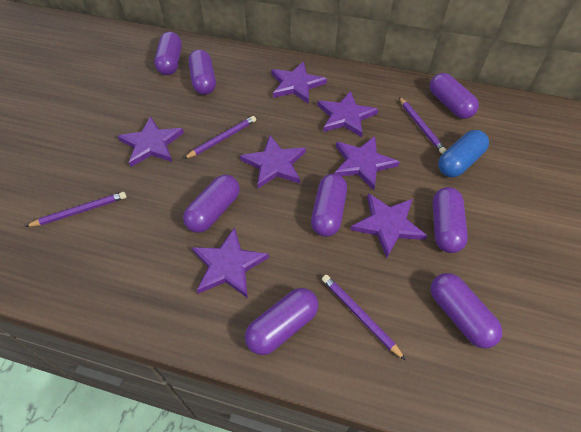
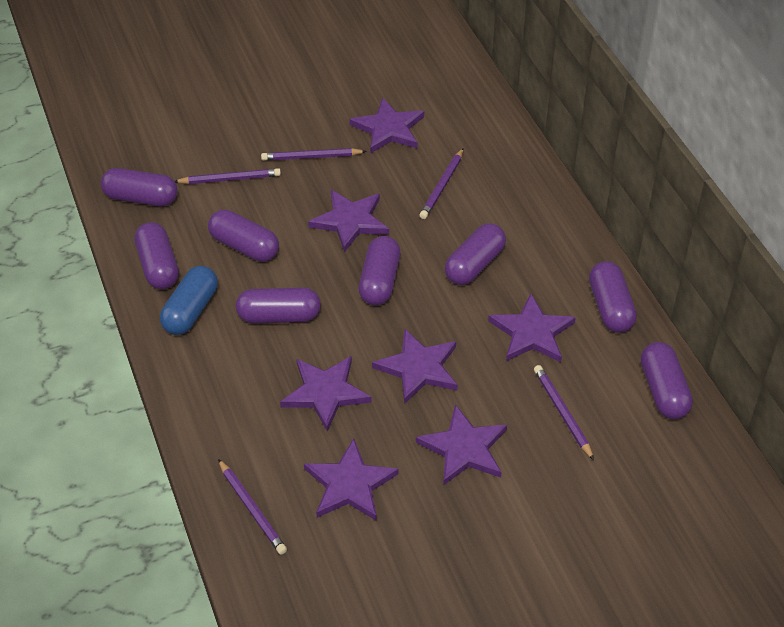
purple pencil: 4 -> 5

